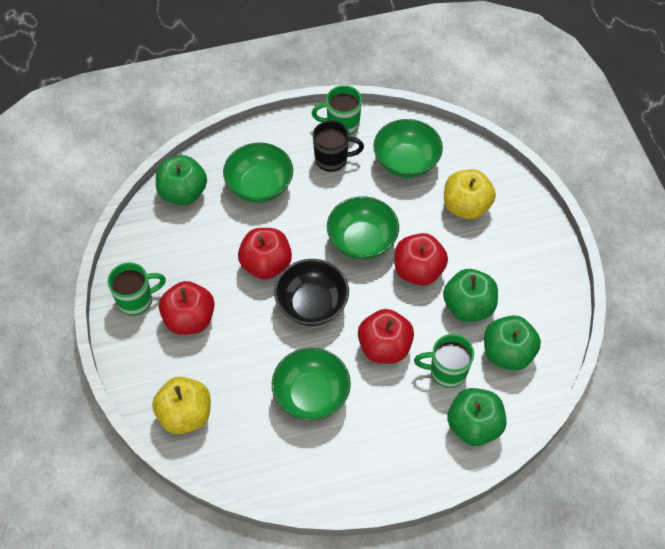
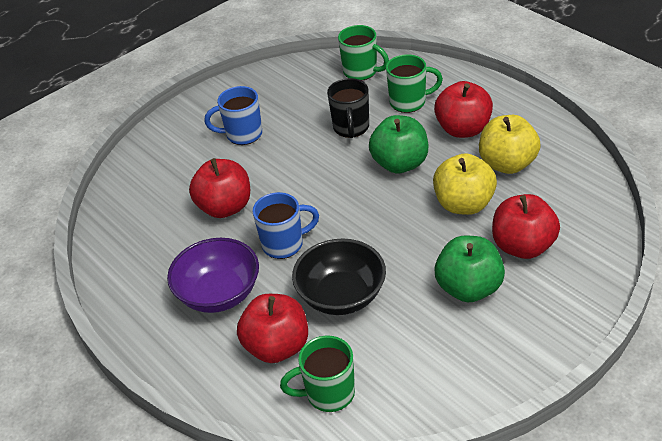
blue mug: 0 -> 2
green apple: 4 -> 2
green bowl: 4 -> 0
purple bowl: 0 -> 1

